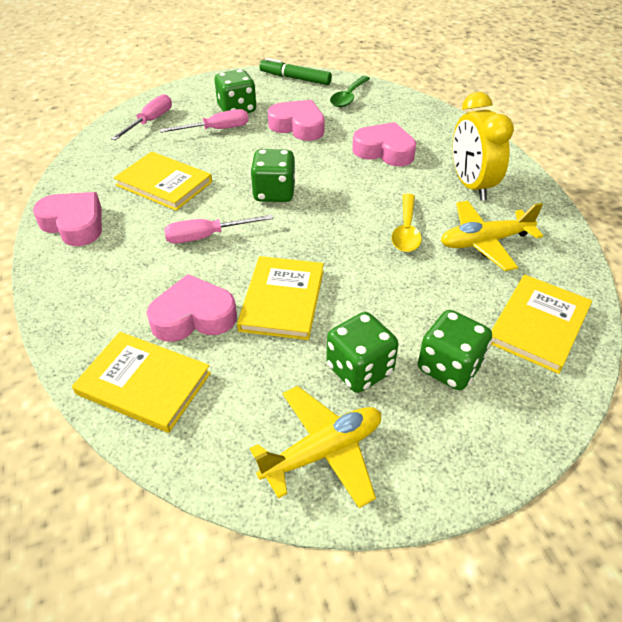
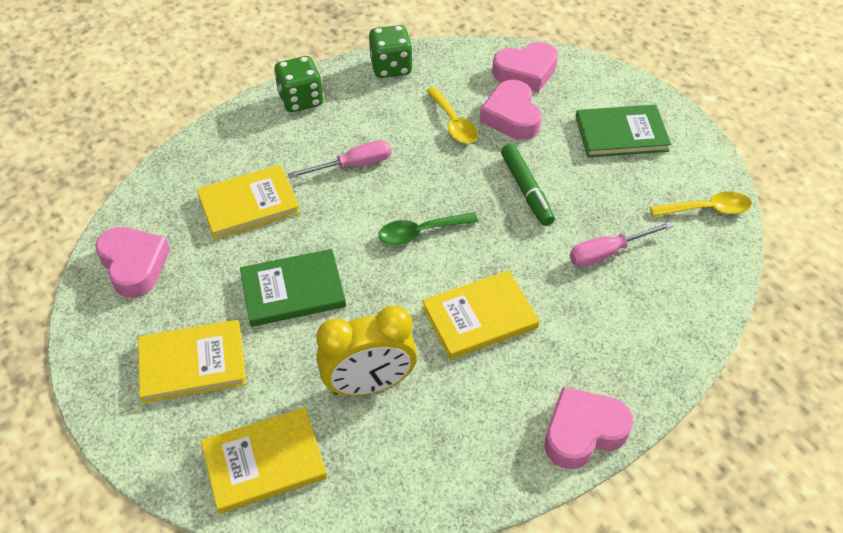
green book: 0 -> 2
green dice: 4 -> 2
pink screwdriver: 3 -> 2
yellow plane: 2 -> 0
yellow spoon: 1 -> 2

